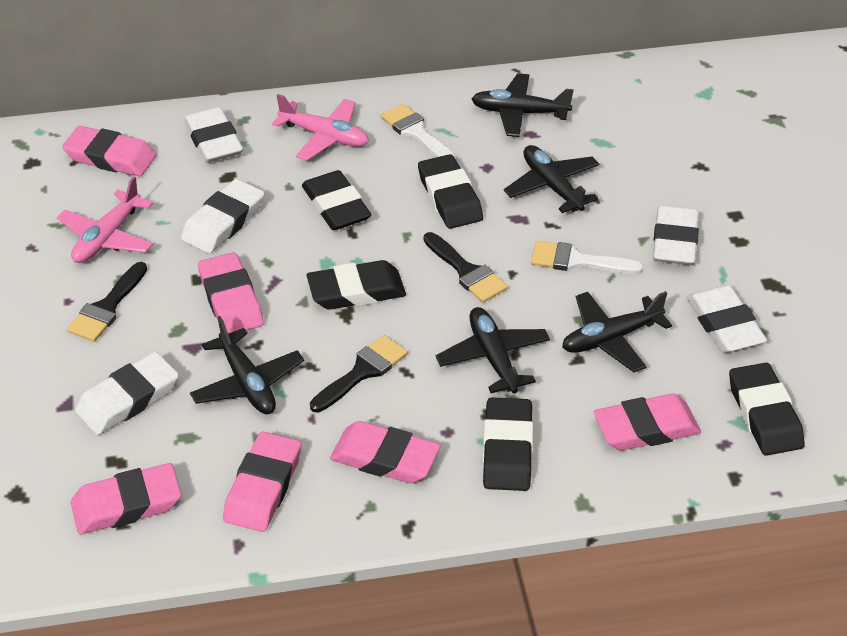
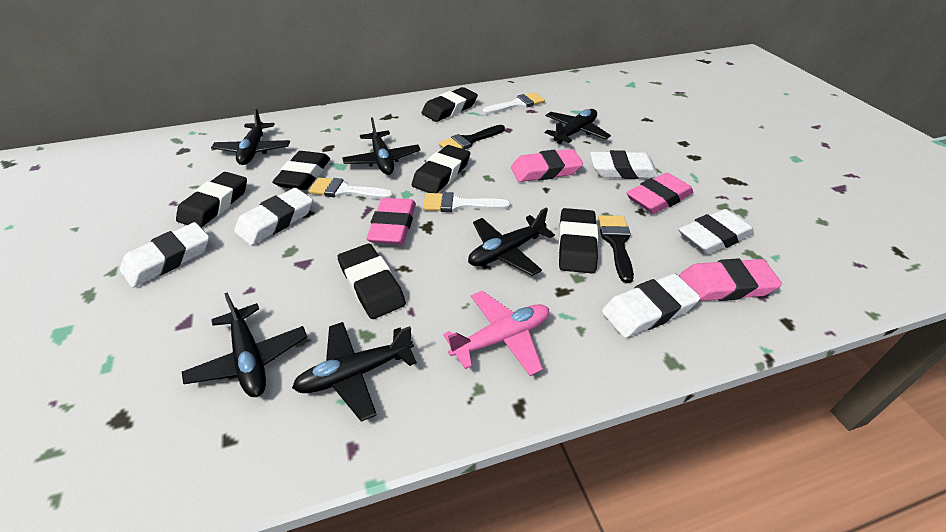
black brush: 3 -> 2
black eraser: 5 -> 6
black plane: 5 -> 6
pink eraser: 6 -> 4
pink plane: 2 -> 1
white brush: 2 -> 3

